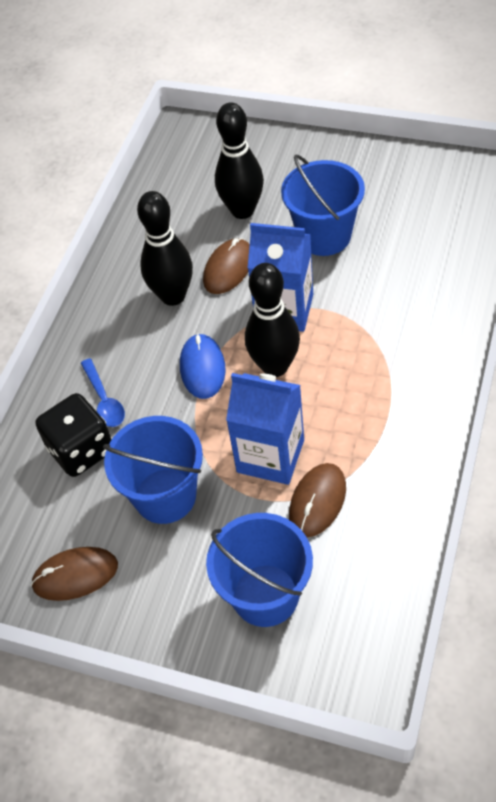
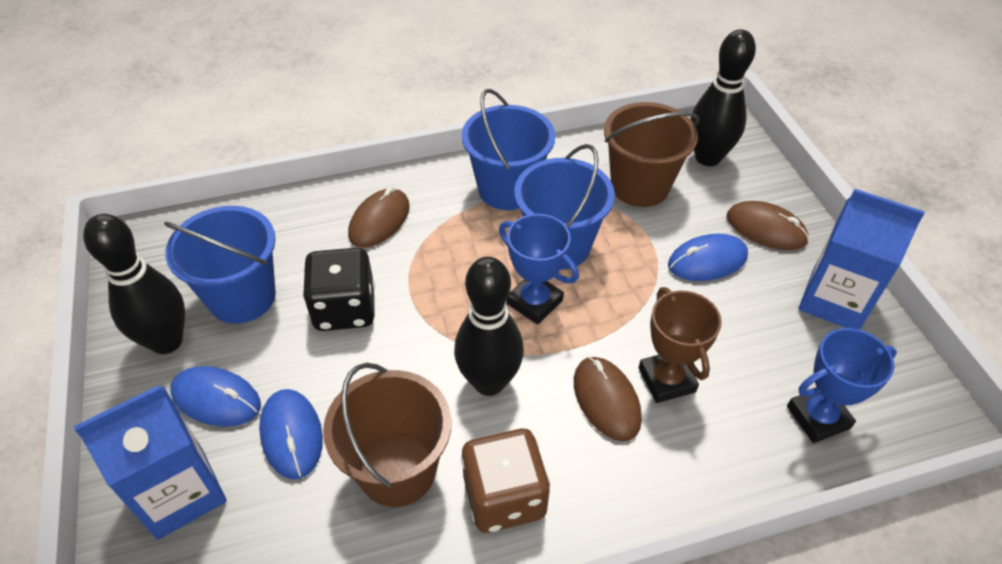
blue mouse: 1 -> 3
blue spoon: 1 -> 0
blue trophy: 0 -> 2
brown bucket: 0 -> 2
brown dice: 0 -> 1
brown trophy: 0 -> 1

